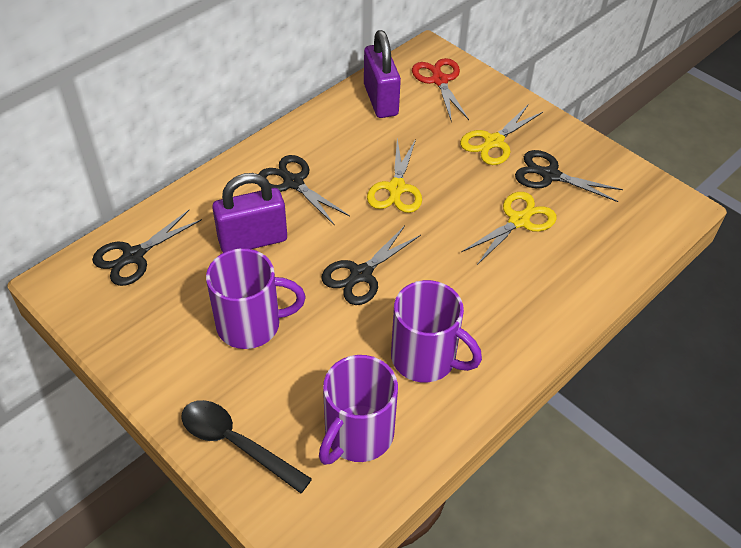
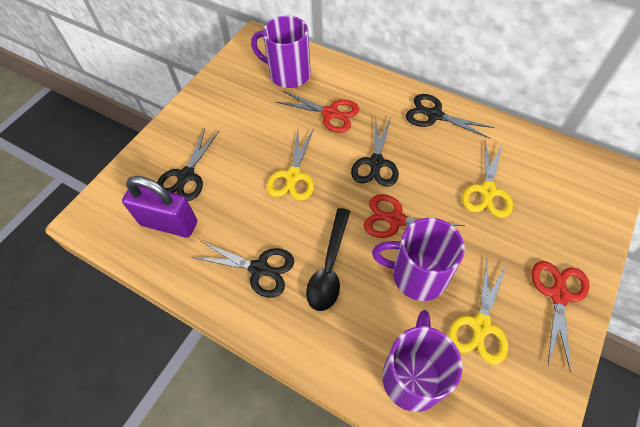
purple padlock: 2 -> 1
red scissors: 1 -> 3

